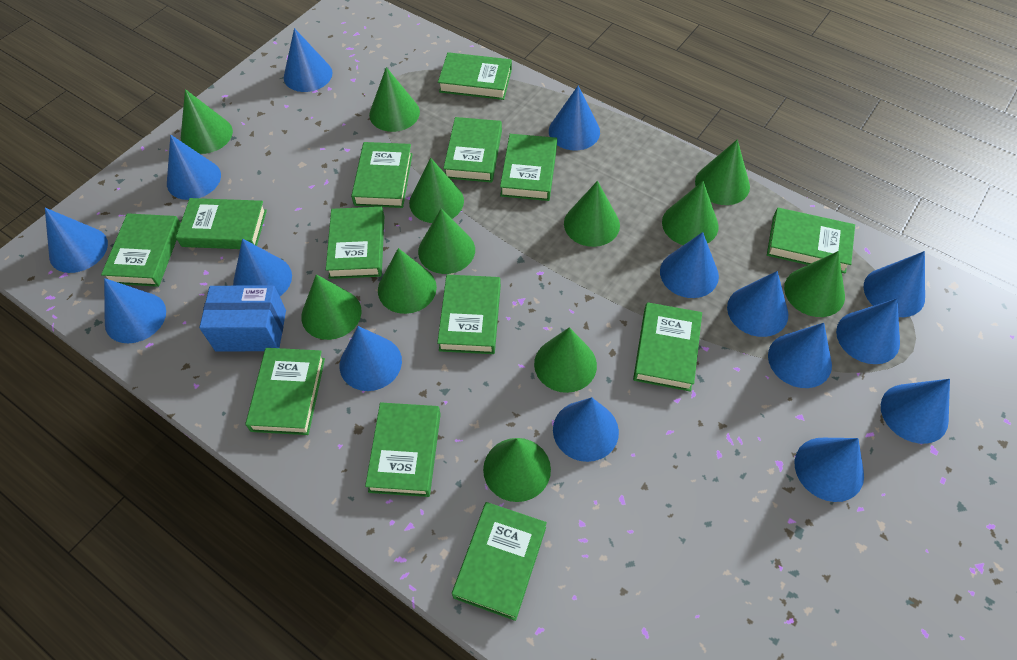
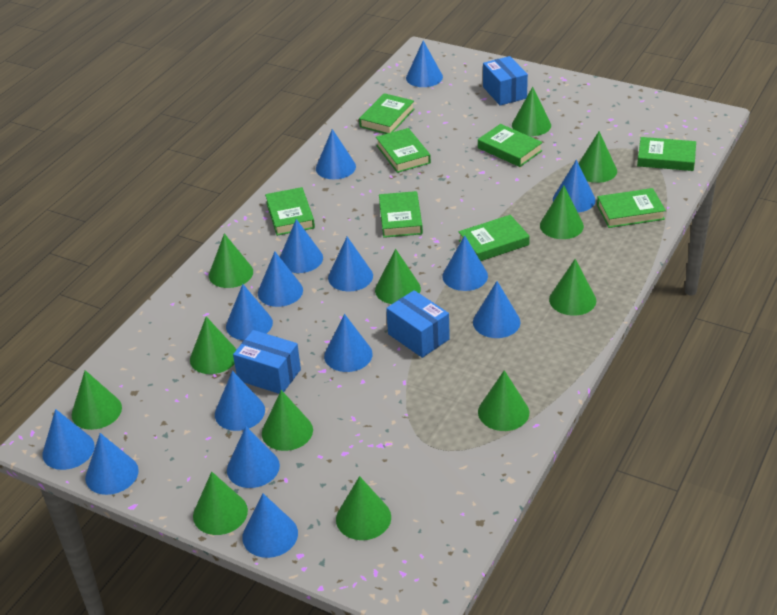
blue box: 1 -> 3
green book: 13 -> 8

